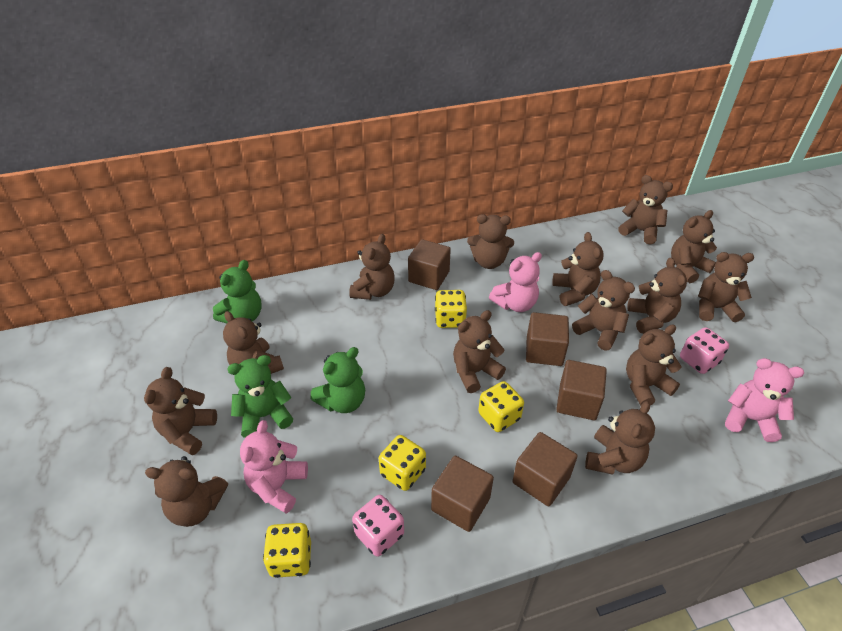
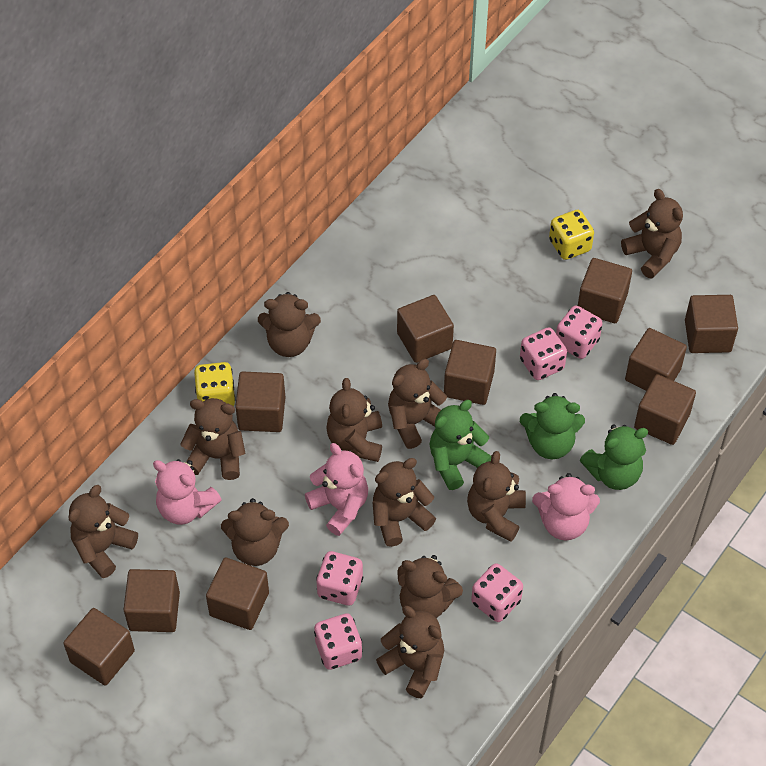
brown cube: 5 -> 10
brown teddy bear: 14 -> 11
pink dice: 2 -> 5
yellow dice: 4 -> 2

